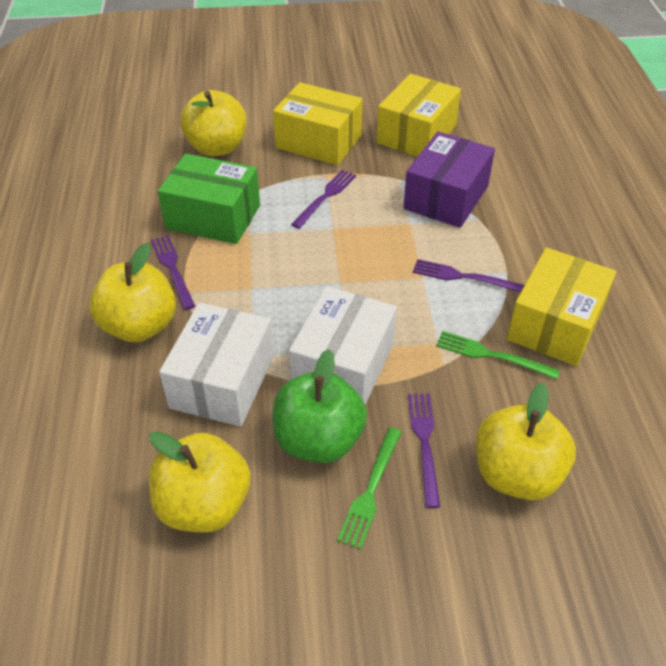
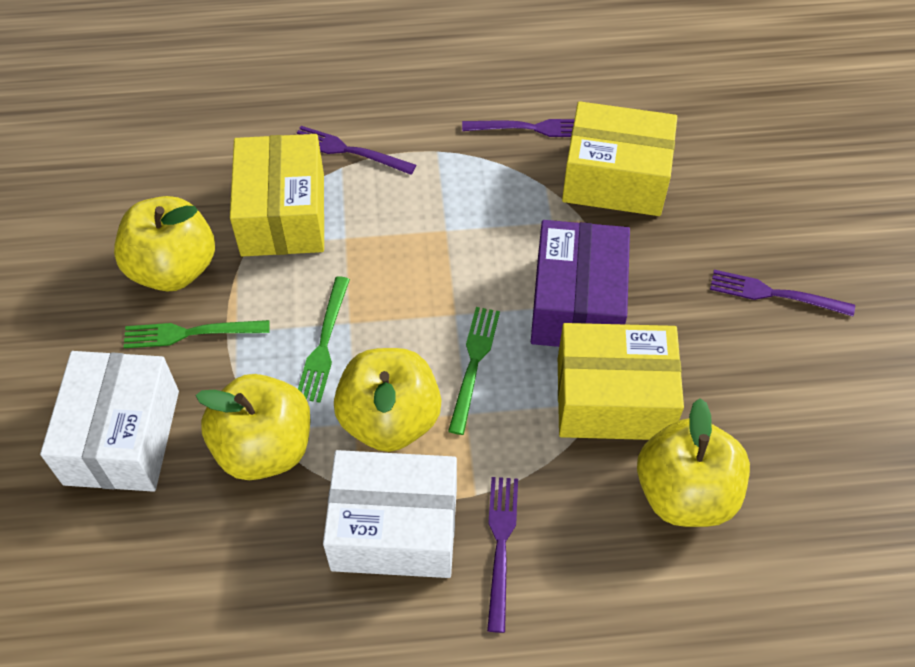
green apple: 1 -> 0
green box: 1 -> 0
green fork: 2 -> 3

